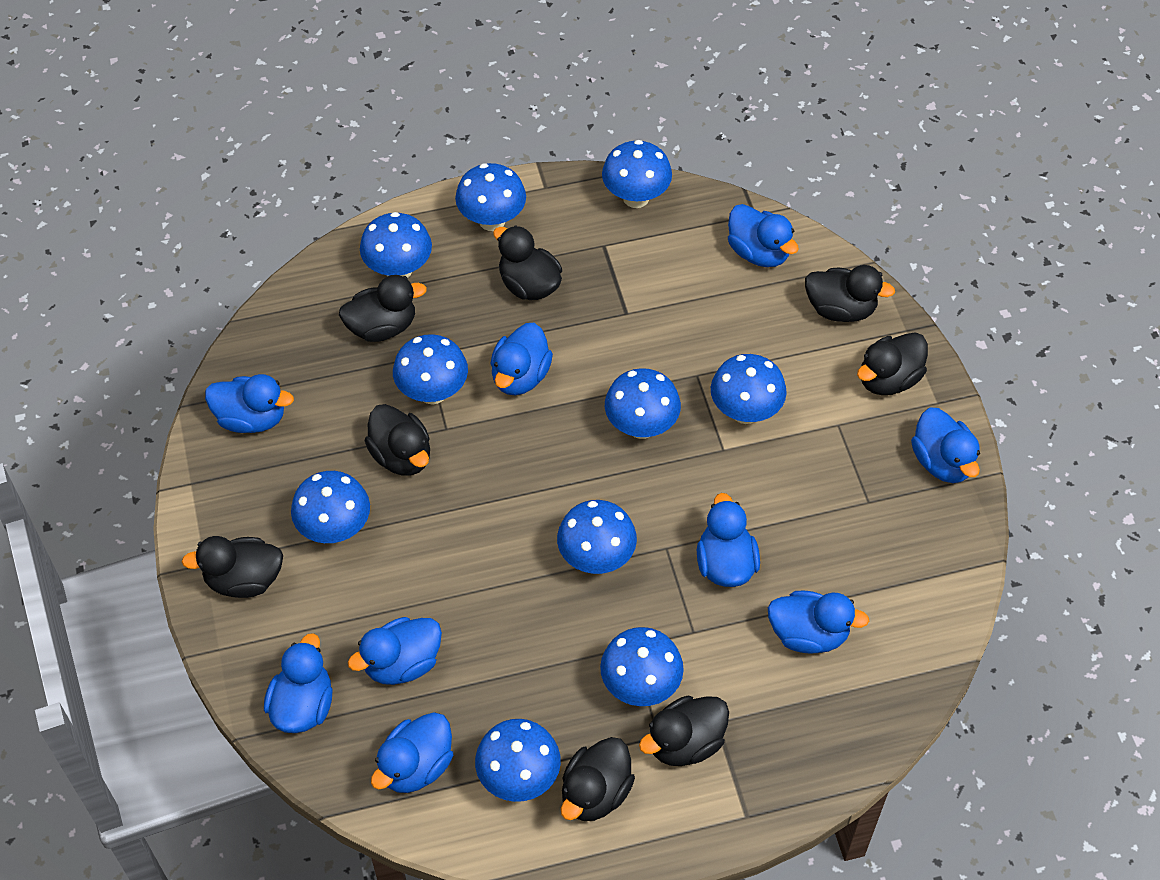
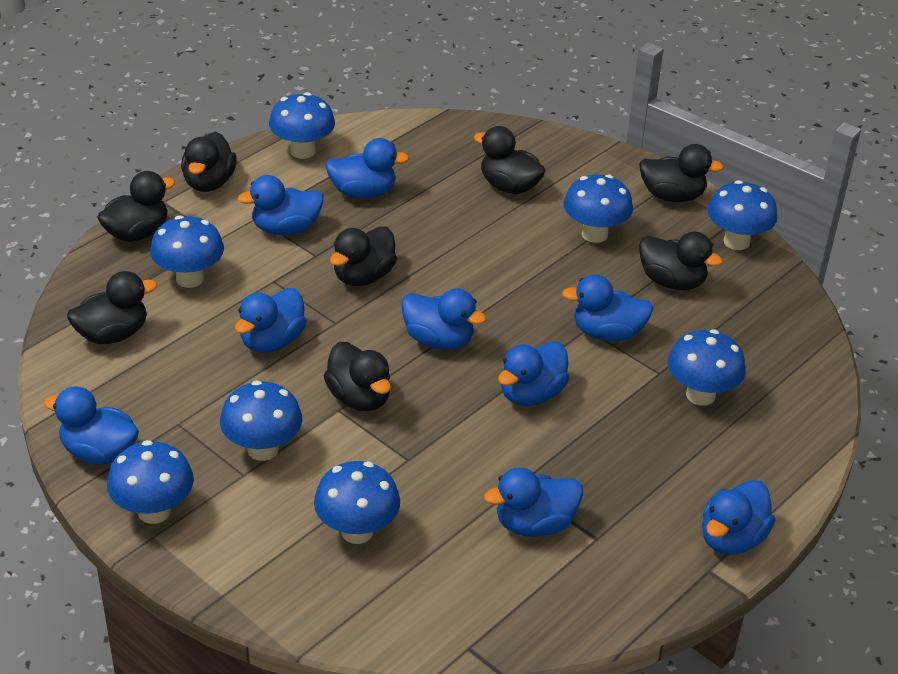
blue mushroom: 10 -> 8

